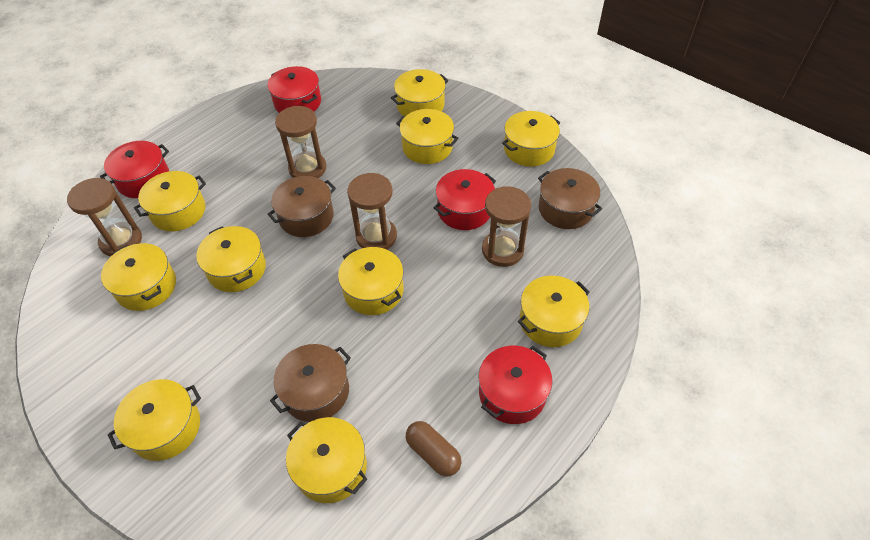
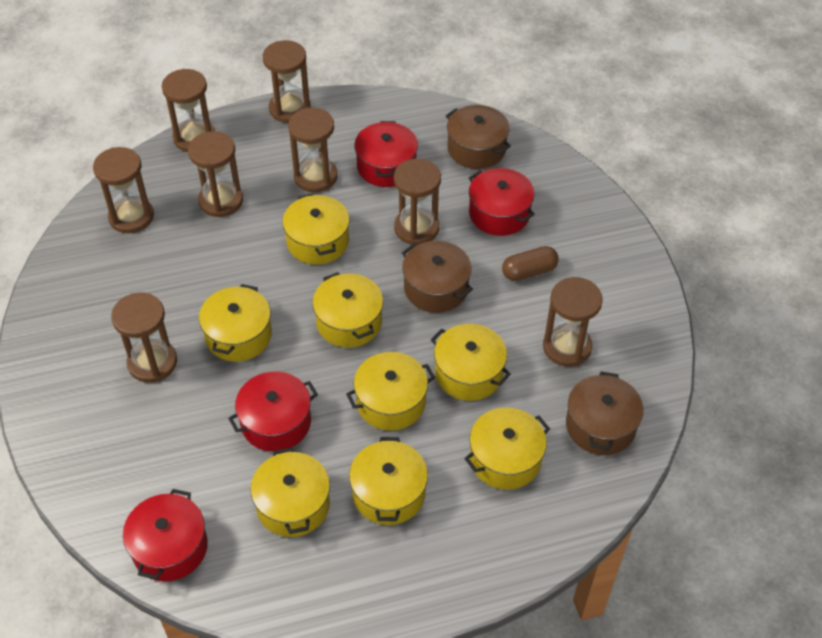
brown hourglass: 4 -> 8
yellow pot: 10 -> 8

